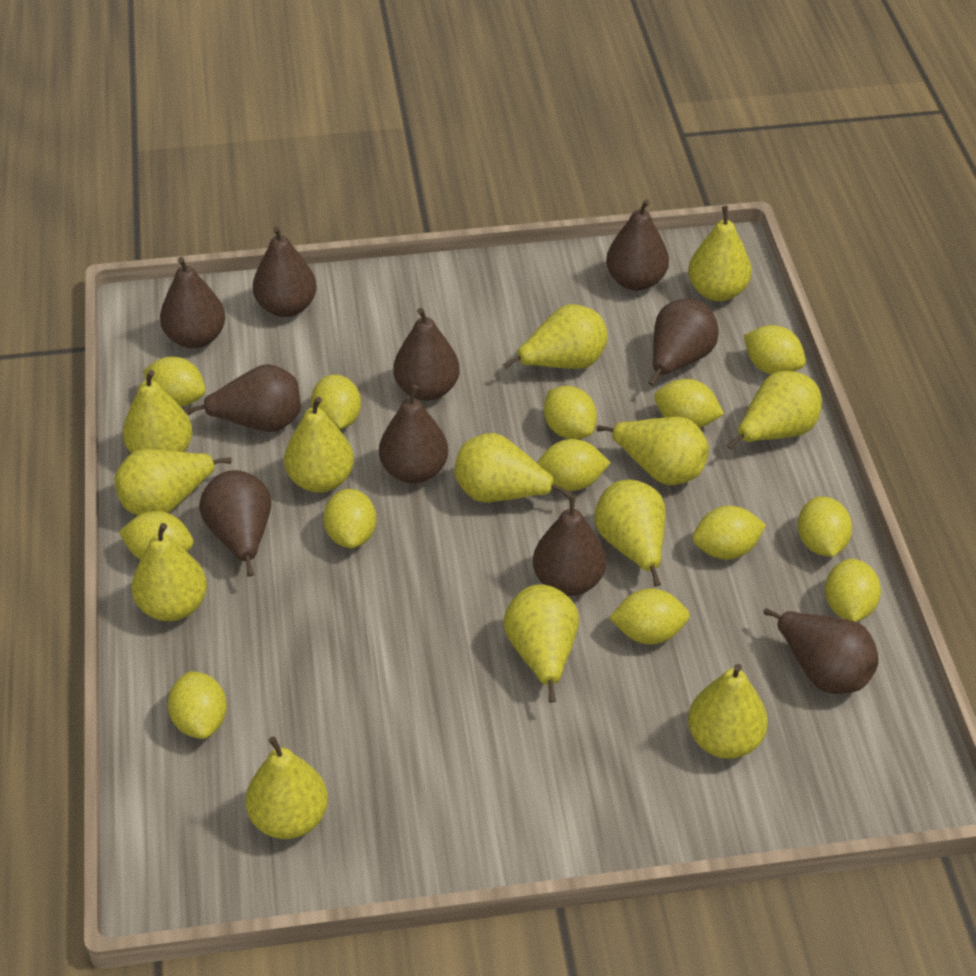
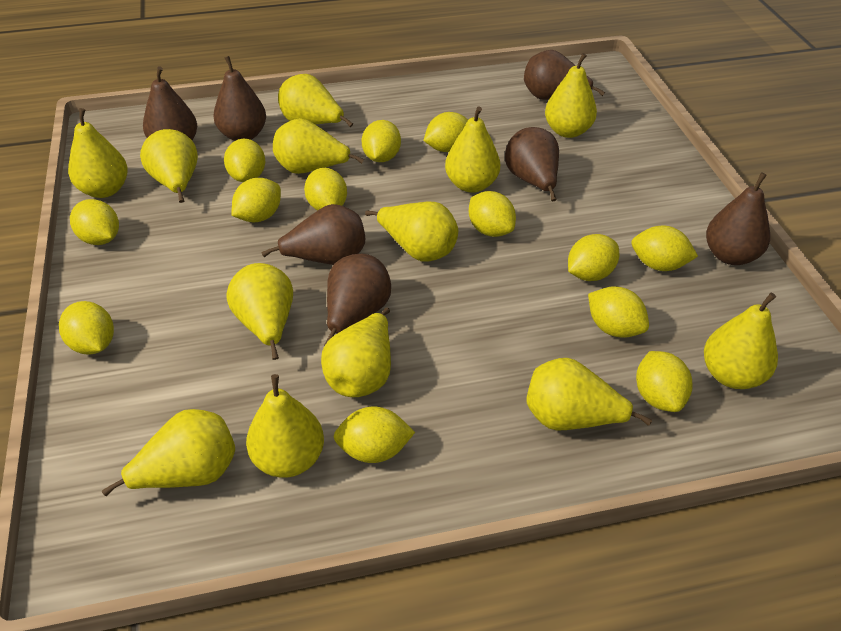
brown pear: 10 -> 7

